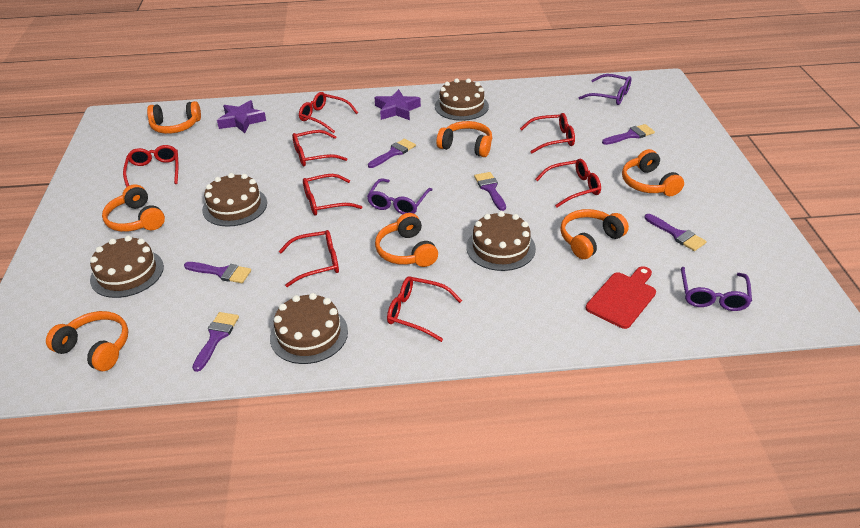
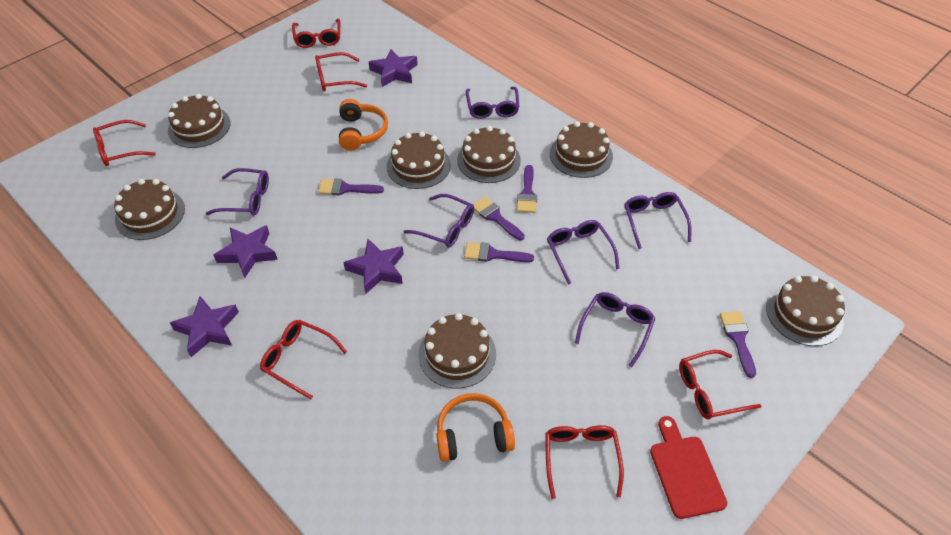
brown cake: 5 -> 7
orange headphones: 7 -> 2
purple brush: 6 -> 5
purple glasses: 3 -> 6
purple star: 2 -> 4
red glasses: 8 -> 6

